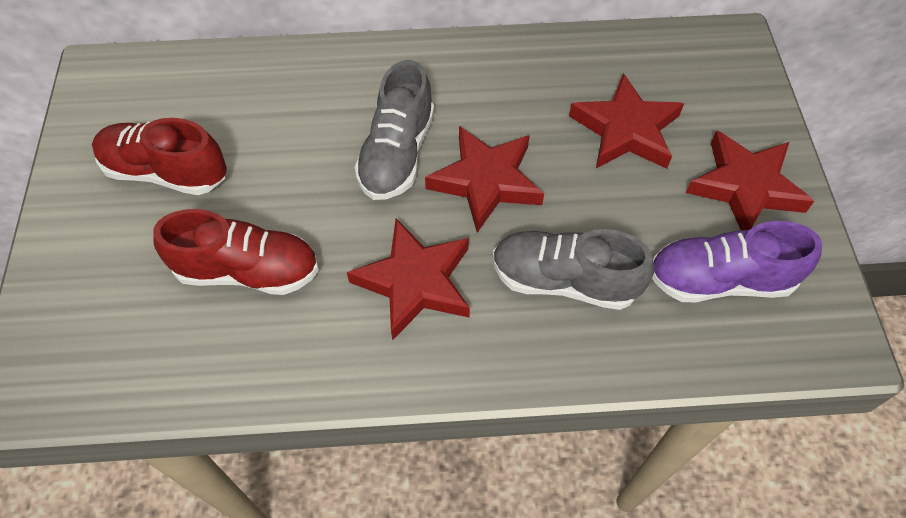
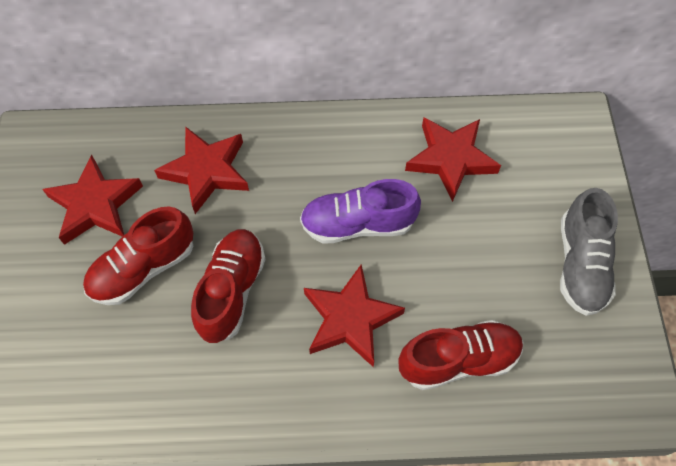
grey shoe: 2 -> 1
red shoe: 2 -> 3

